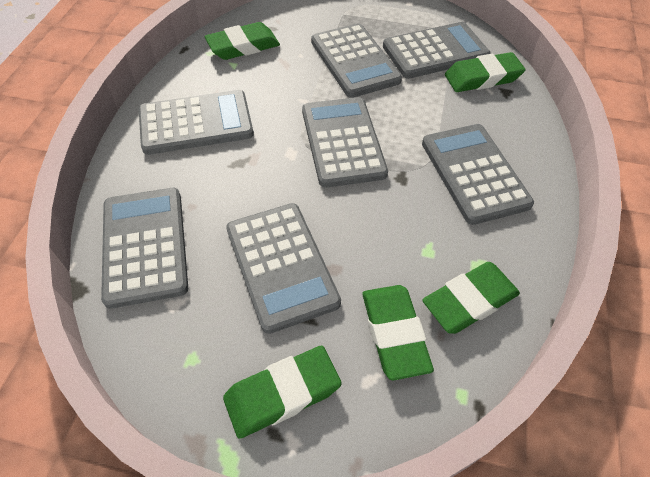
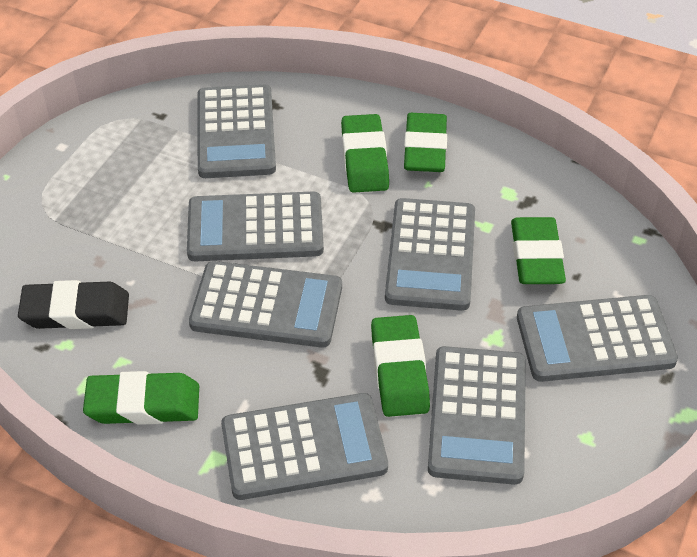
black eraser: 0 -> 1

